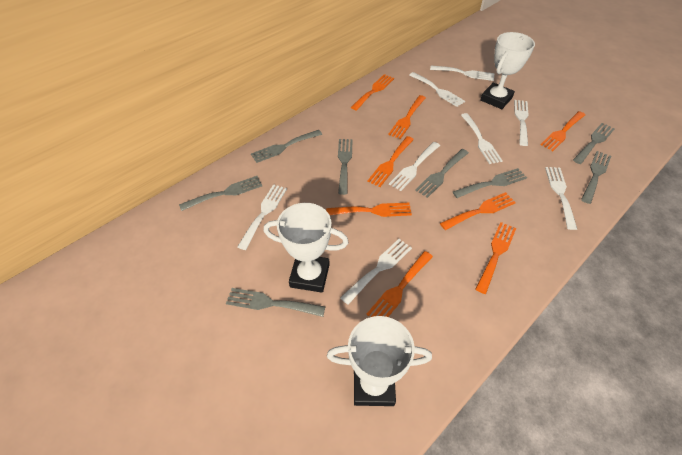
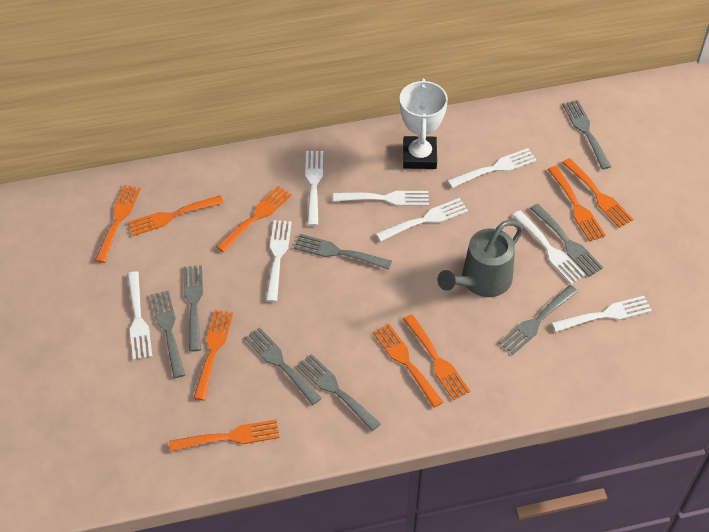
grey watering can: 0 -> 1
orange fork: 8 -> 9
white trophy: 3 -> 1

